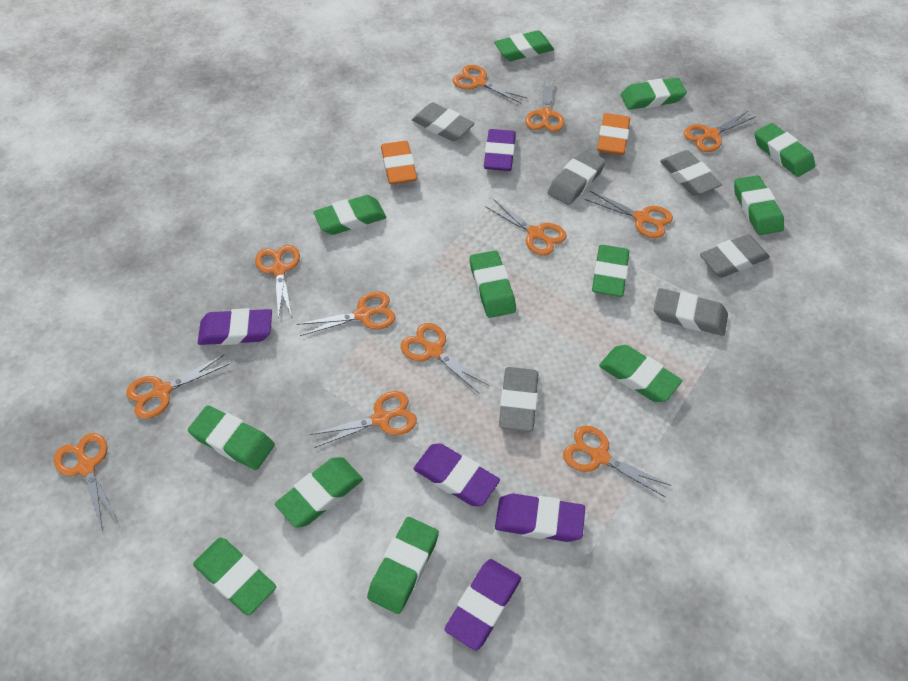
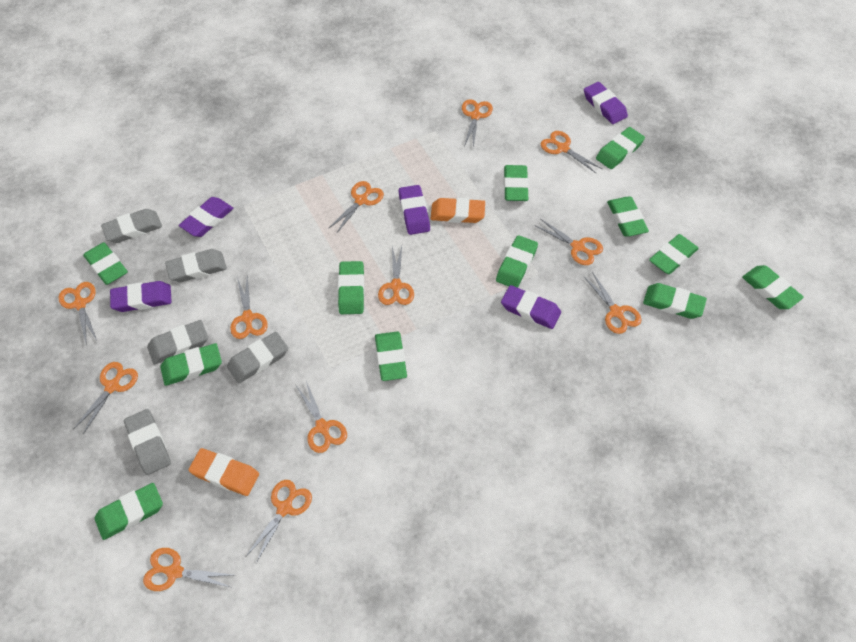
grey eraser: 6 -> 5

